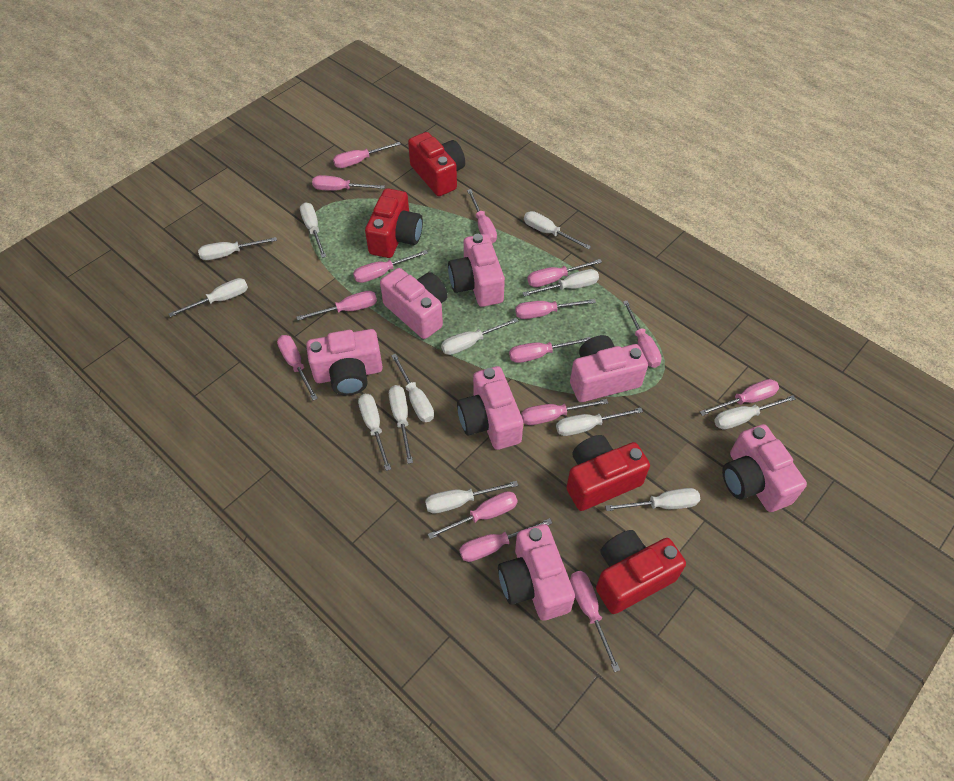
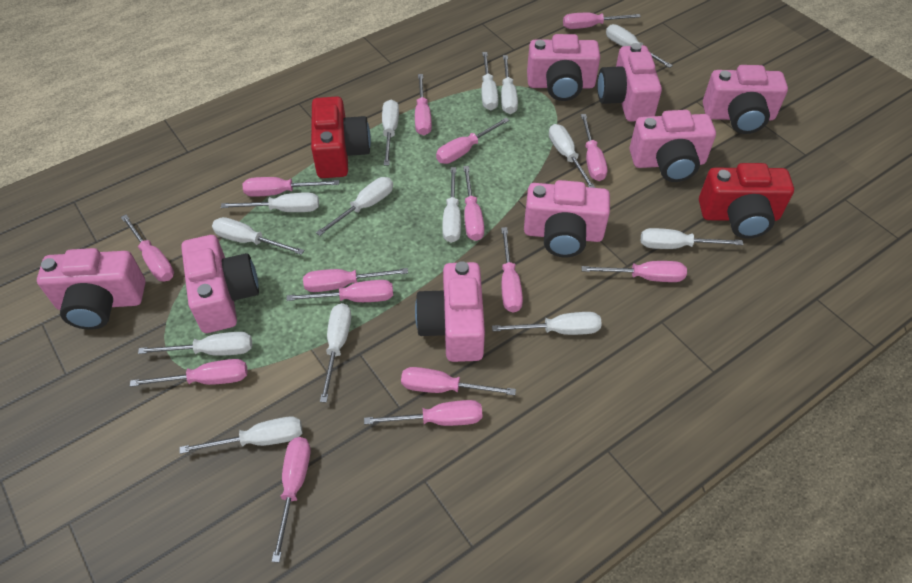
pink camera: 7 -> 8
red camera: 4 -> 2
white screwdriver: 13 -> 14

